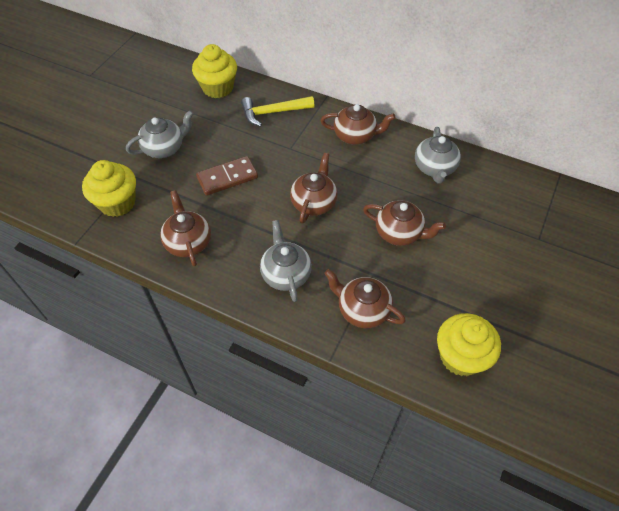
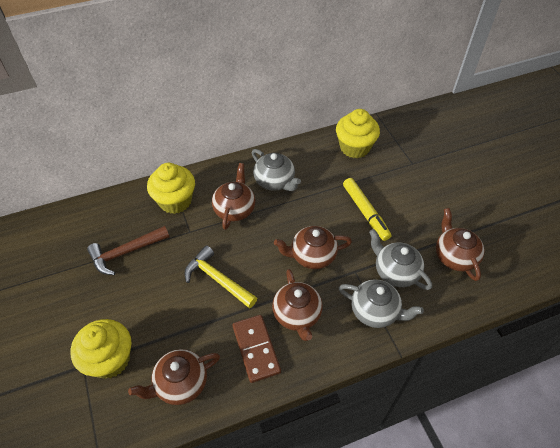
brown hammer: 0 -> 1
yellow marker: 0 -> 1

